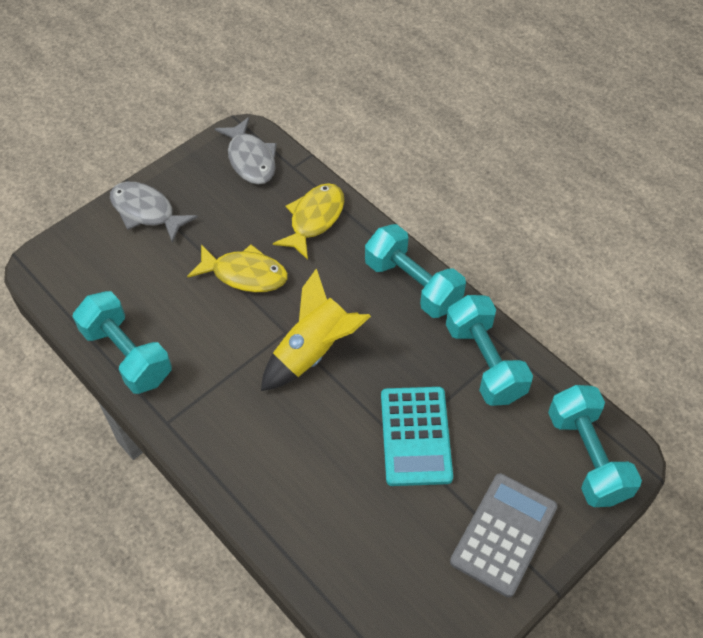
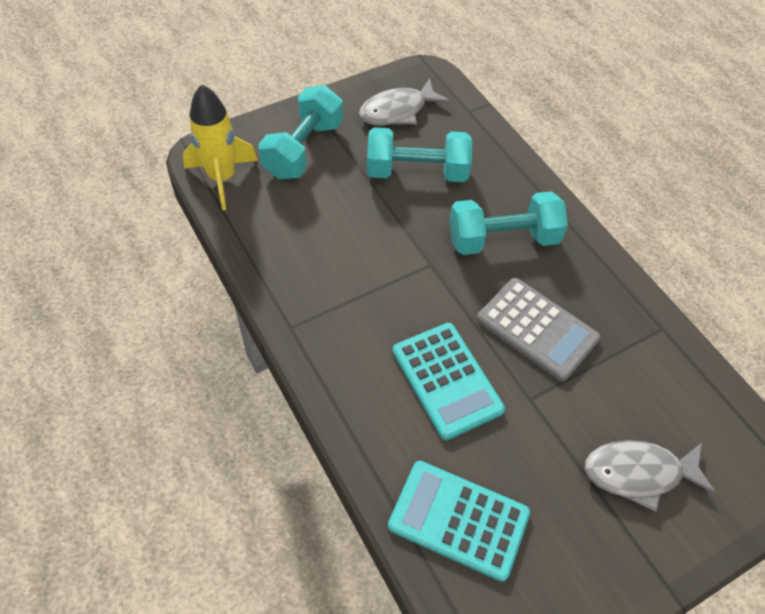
turquoise calculator: 1 -> 2
turquoise dumbbell: 4 -> 3
yellow fish: 2 -> 0

